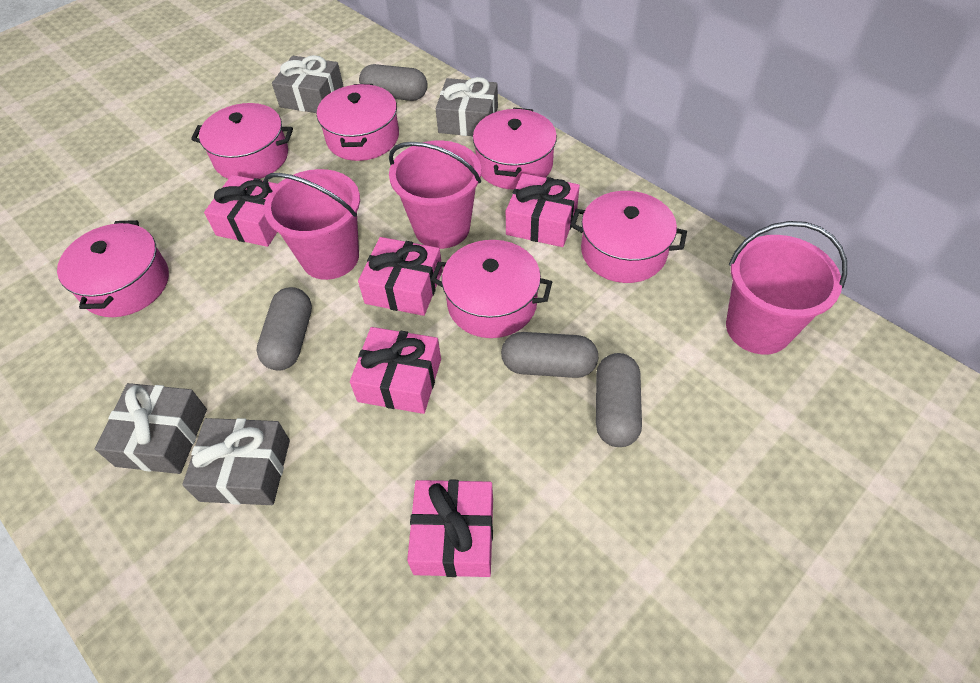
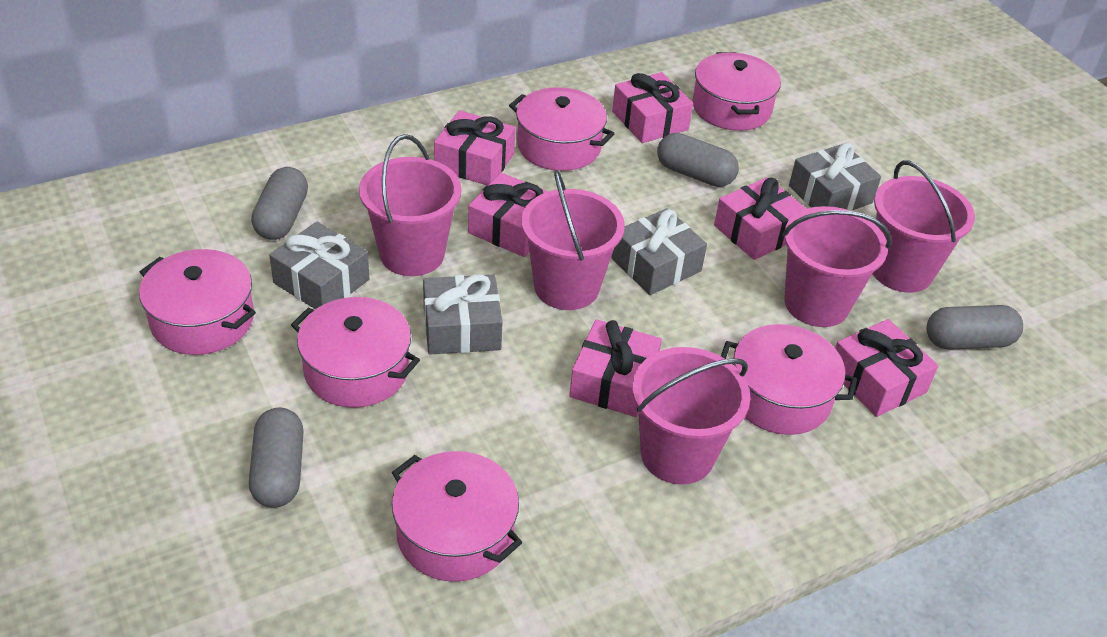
pink bucket: 3 -> 5
pink gift: 5 -> 6

